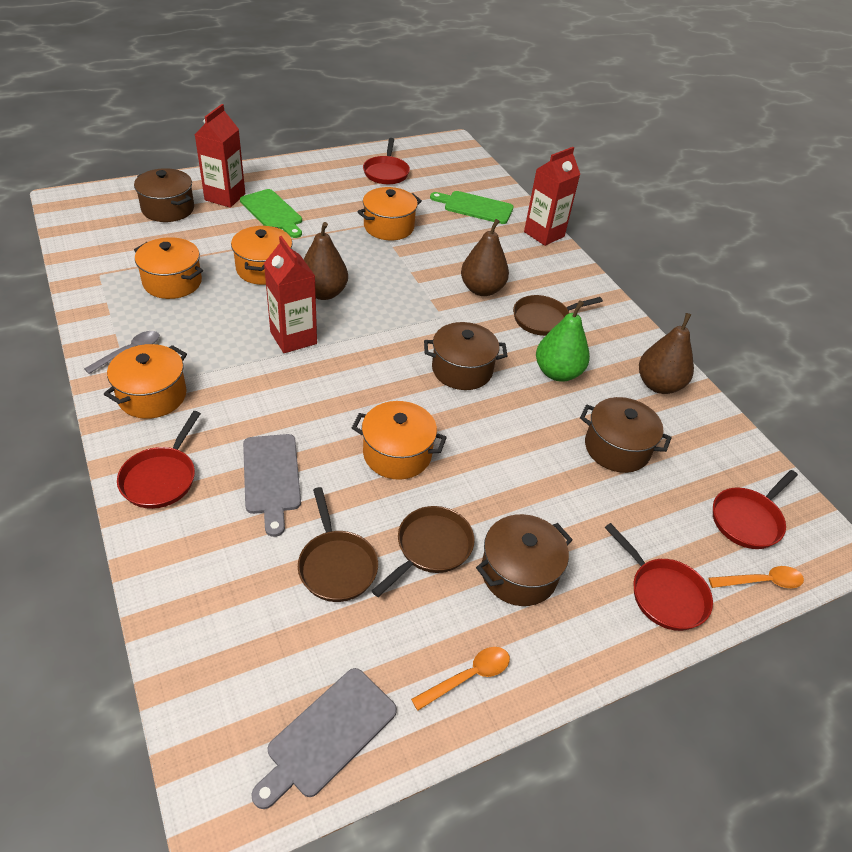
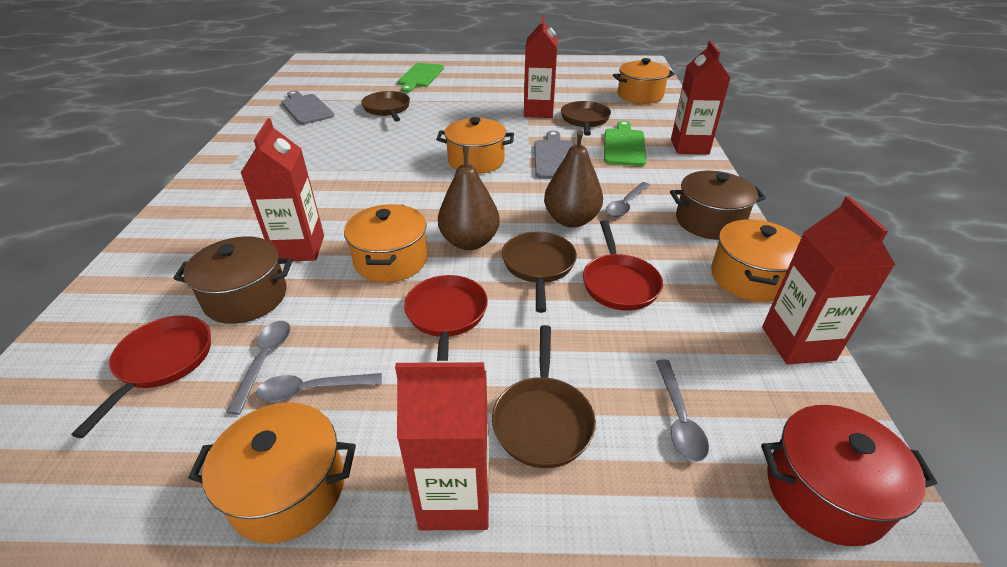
brown pan: 3 -> 4
brown pear: 3 -> 2
brown pot: 4 -> 2
green pear: 1 -> 0
grey spoon: 1 -> 4
orange spoon: 2 -> 0
red carton: 3 -> 5
red pan: 4 -> 3
red pot: 0 -> 1

